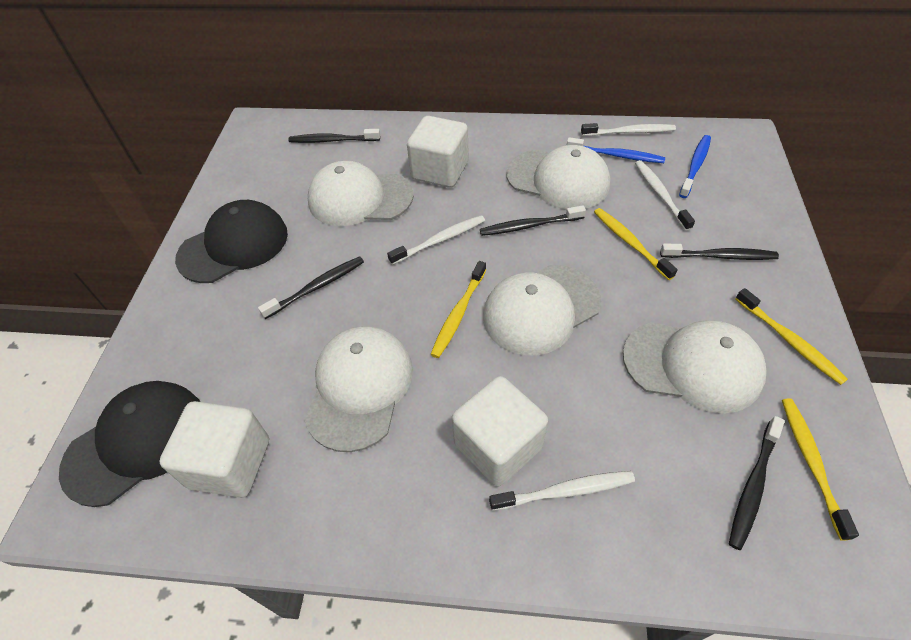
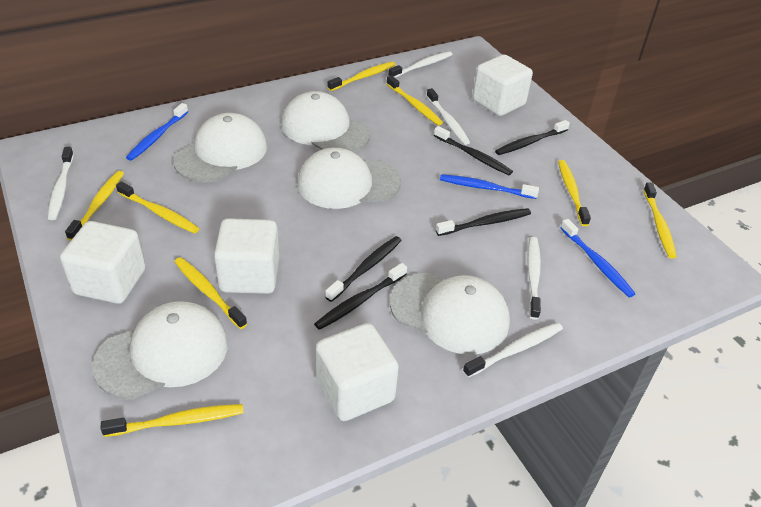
black cap: 2 -> 0
blue toothbrush: 2 -> 3
white cube: 3 -> 4
white toothbrush: 4 -> 5
yellow toothbrush: 4 -> 8

